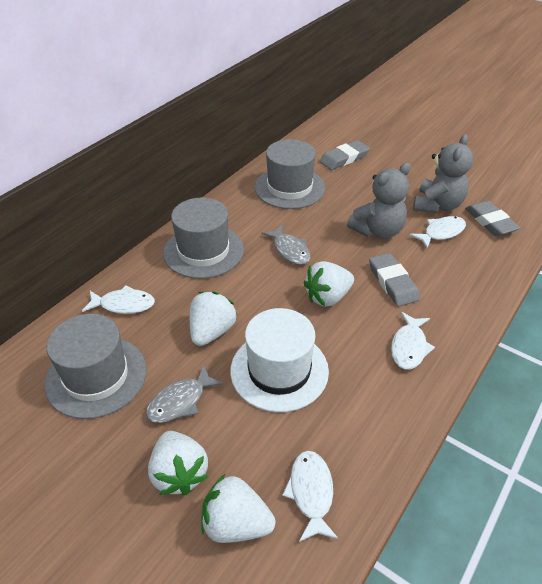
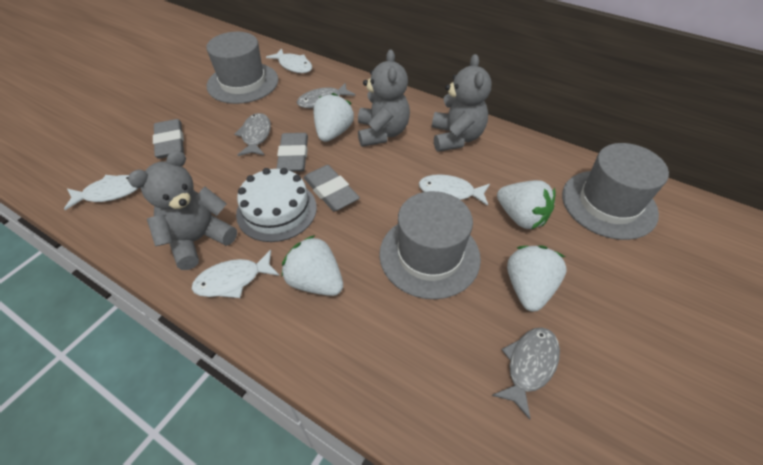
grey fish: 2 -> 3
grey teddy bear: 2 -> 3
white cake: 0 -> 1
white hat: 1 -> 0

